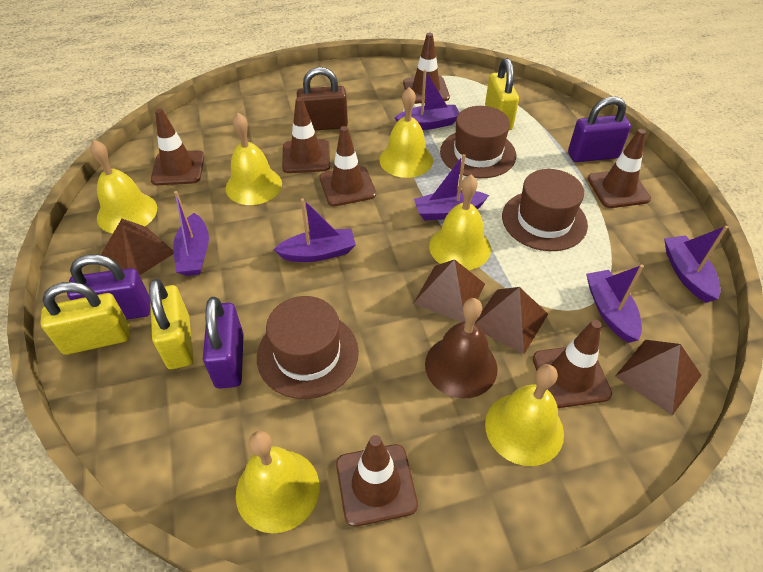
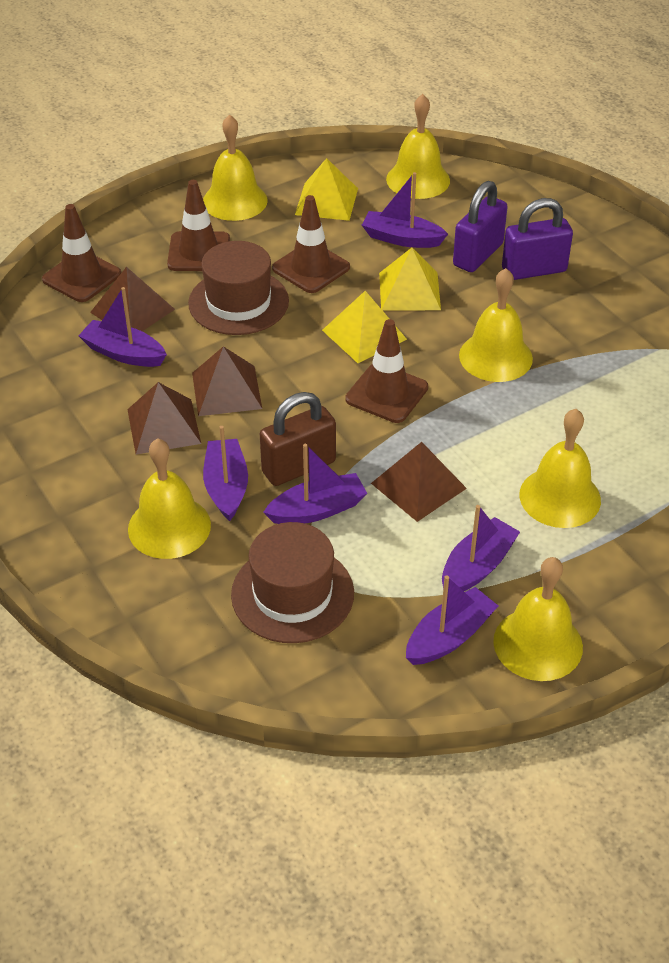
brown bell: 1 -> 0
brown hat: 3 -> 2
brown traffic cone: 7 -> 4
purple padlock: 3 -> 2
yellow padlock: 3 -> 0
yellow pyramid: 0 -> 3

